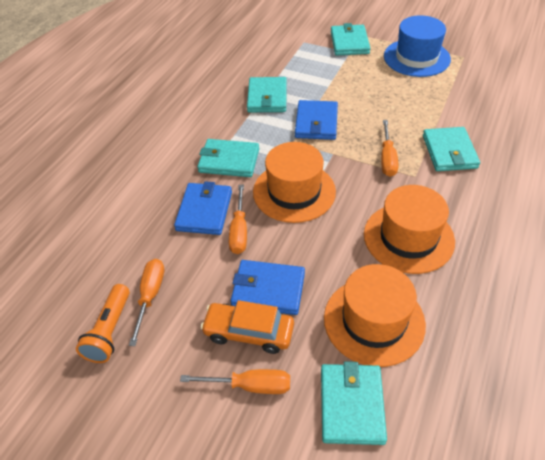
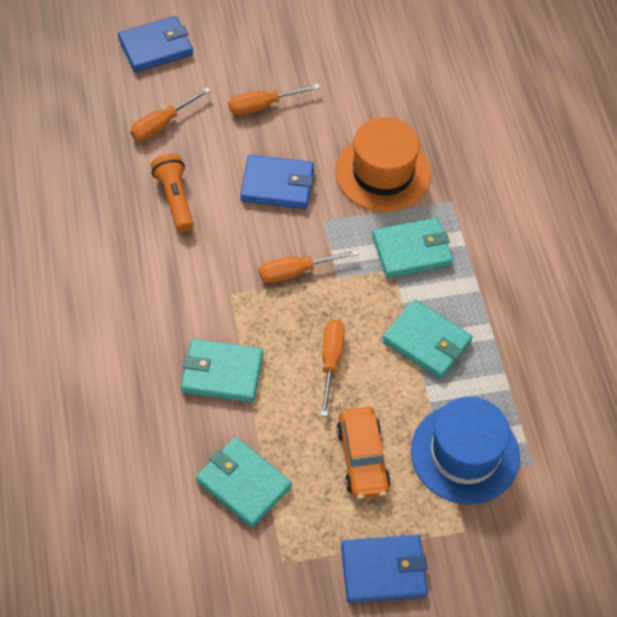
orange hat: 3 -> 1
turquoise wallet: 5 -> 4

